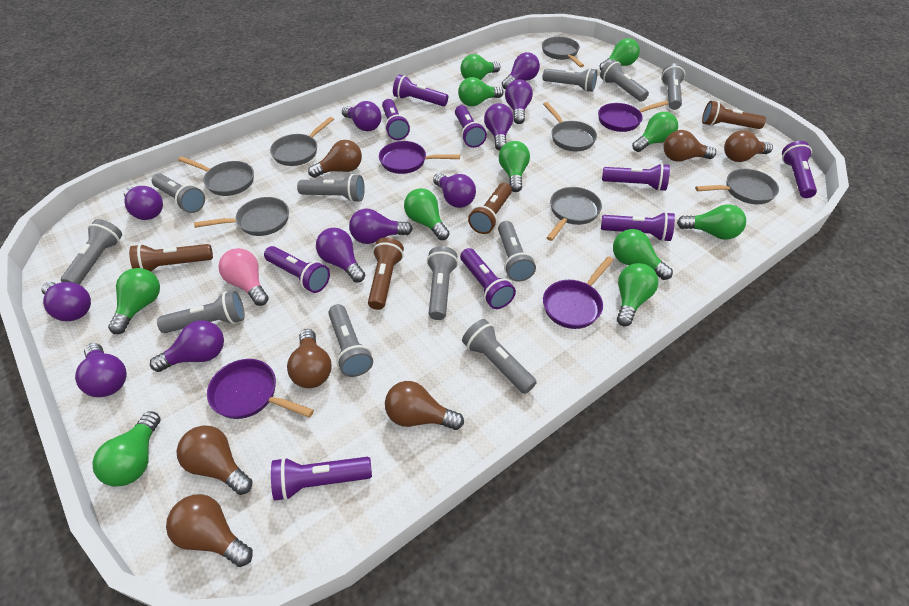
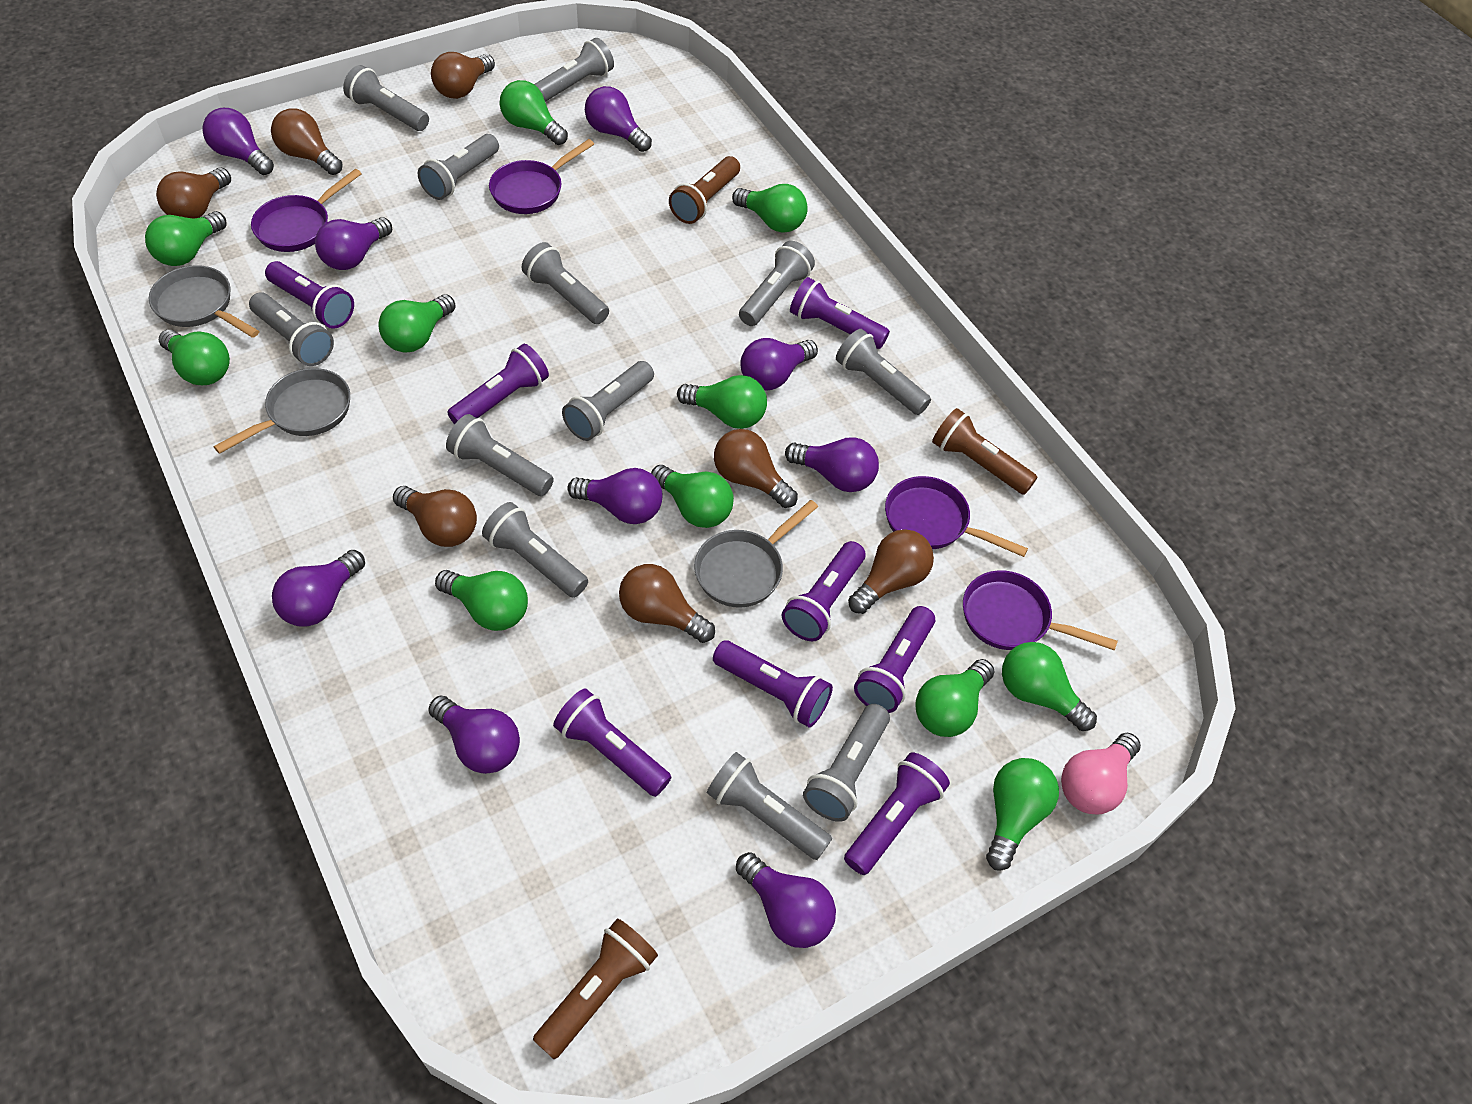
brown flashlight: 4 -> 3
grey flashlight: 11 -> 12
grey pan: 7 -> 3
purple flashlight: 9 -> 8
purple light bulb: 11 -> 9

